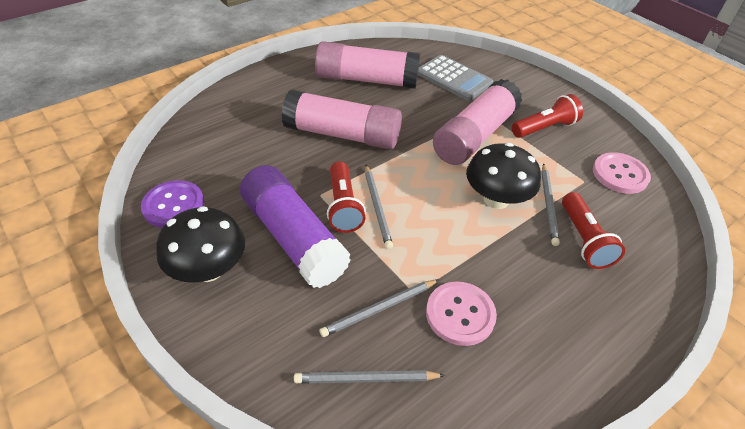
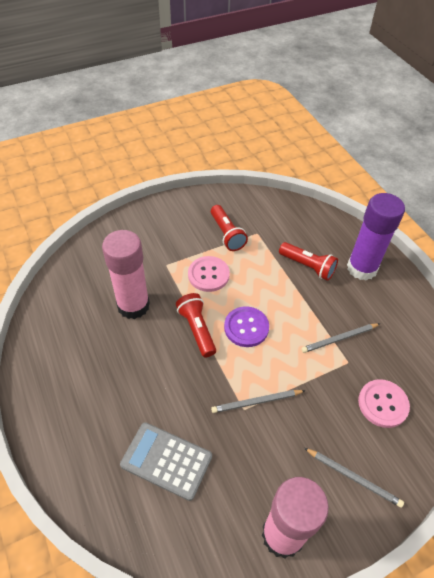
black mushroom: 2 -> 0
grey pencil: 4 -> 3
pink glue stick: 3 -> 2

